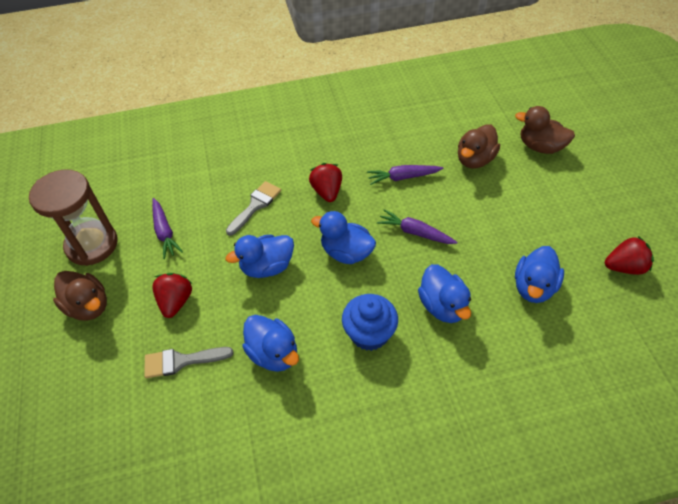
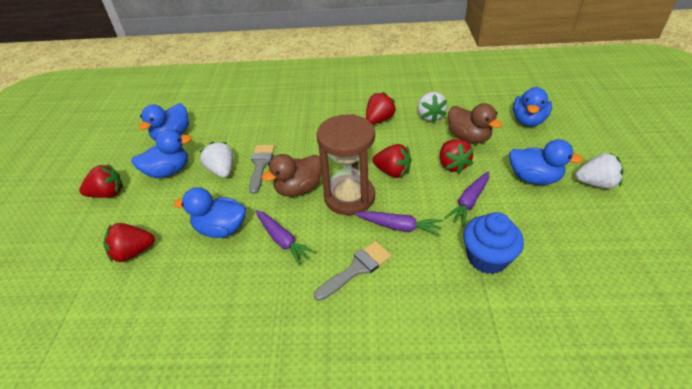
brown duck: 3 -> 2
red strawberry: 3 -> 5
white strawberry: 0 -> 3

